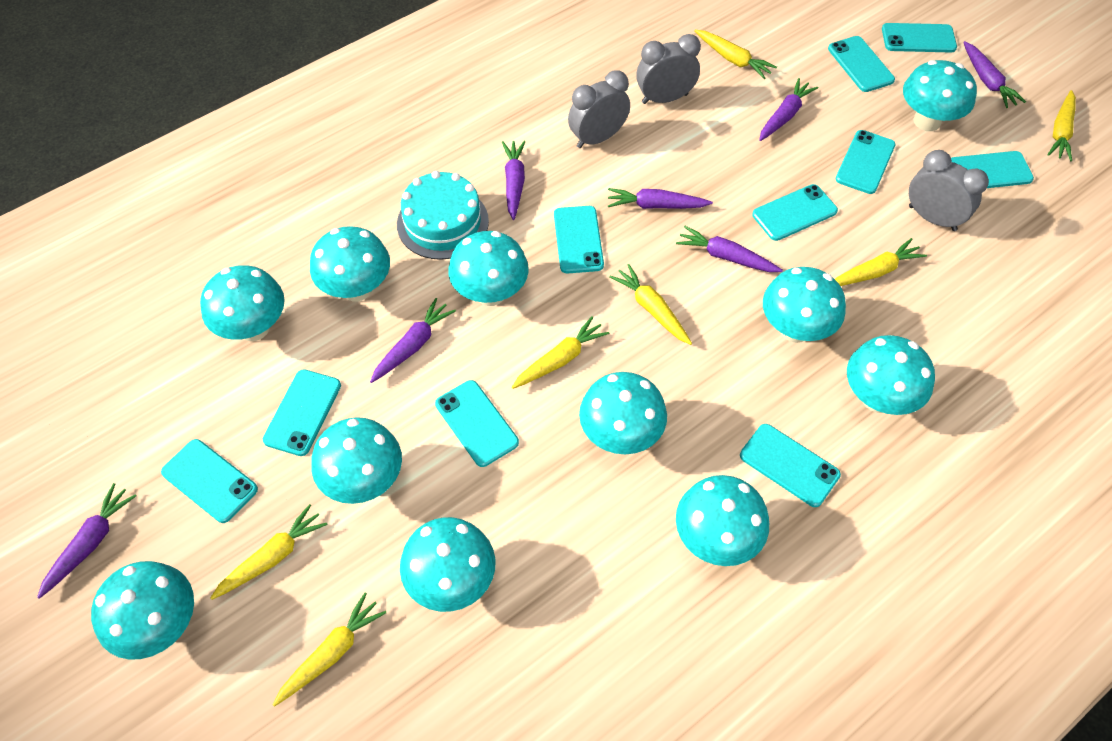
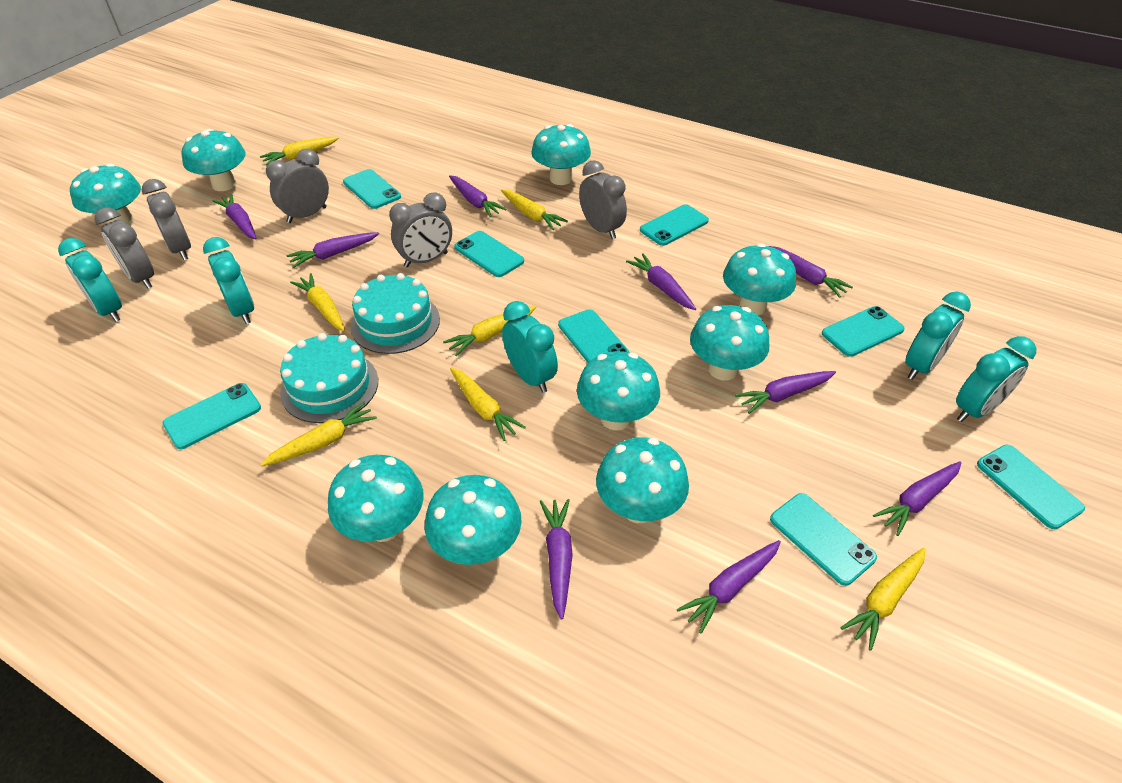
grey clock: 3 -> 5
purple carrot: 7 -> 9
turquoise cake: 1 -> 2
turquoise clock: 0 -> 5
turquoise mushroom: 11 -> 9
turquoise phone: 10 -> 8

